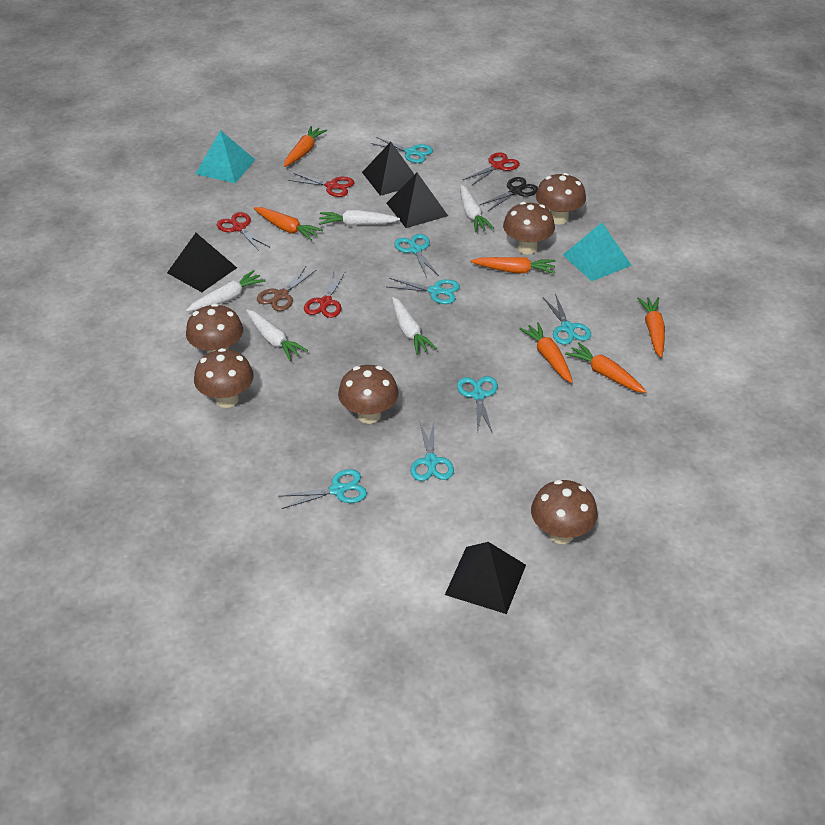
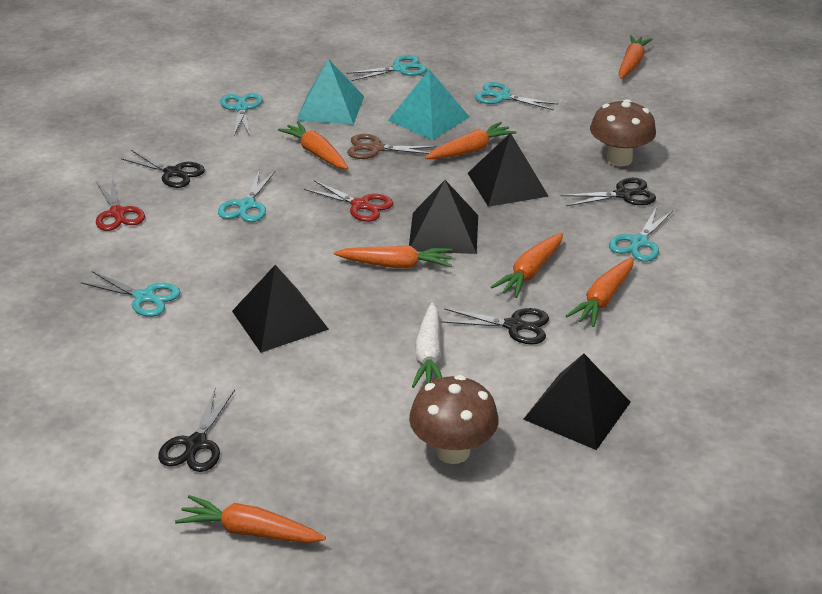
black scissors: 1 -> 4
brown mushroom: 6 -> 2
orange carrot: 6 -> 7
red scissors: 4 -> 2
turquoise scissors: 7 -> 6
white carrot: 5 -> 1

